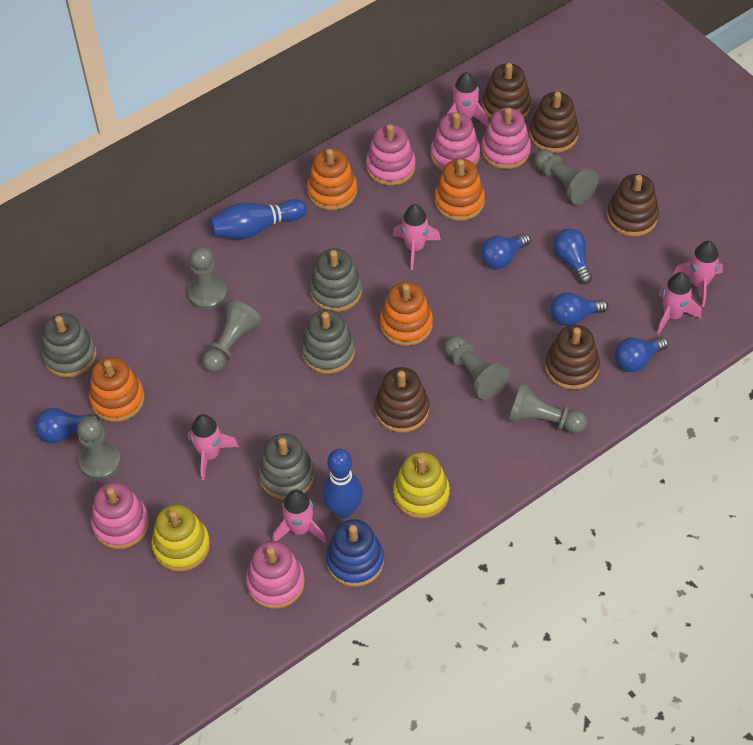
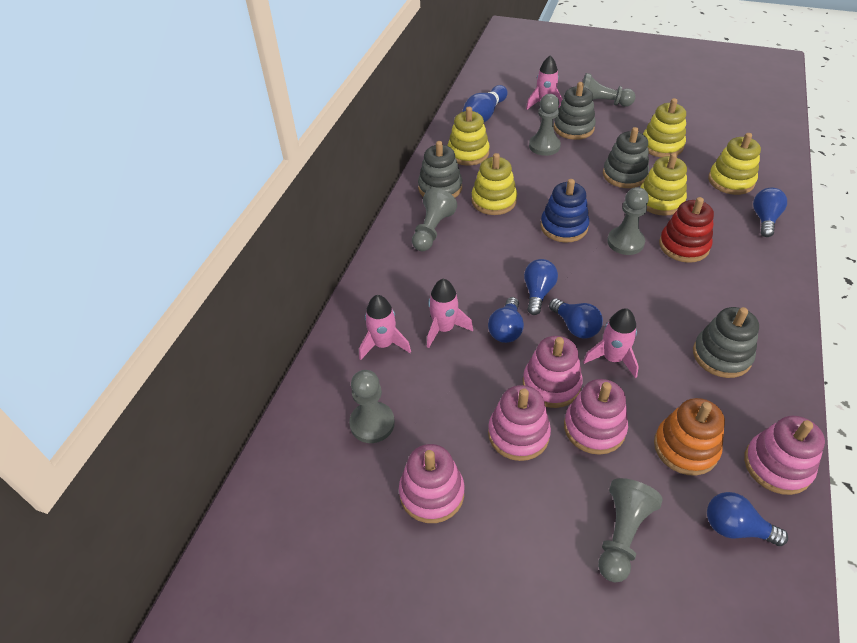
blue bowling pin: 2 -> 1
brown stacking toy: 5 -> 0
orange stacking toy: 4 -> 1
pink rocket: 6 -> 4
red stacking toy: 0 -> 1
yellow stacking toy: 2 -> 5

